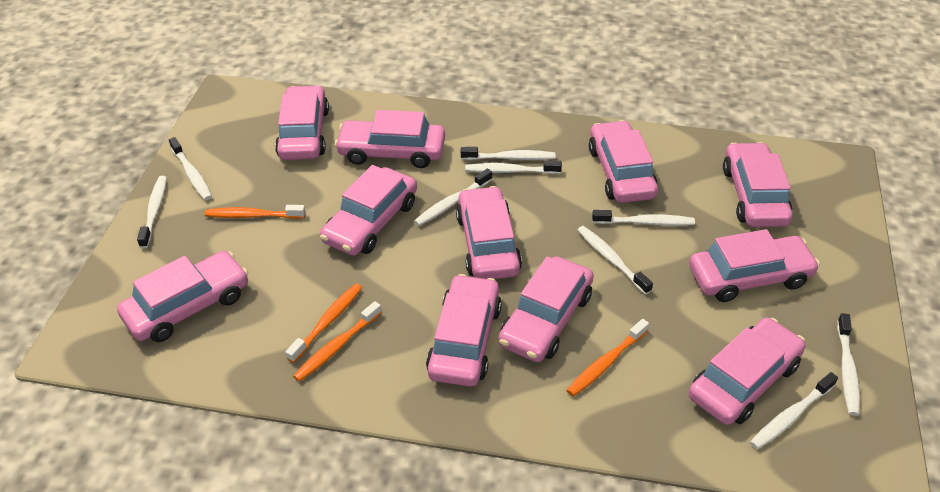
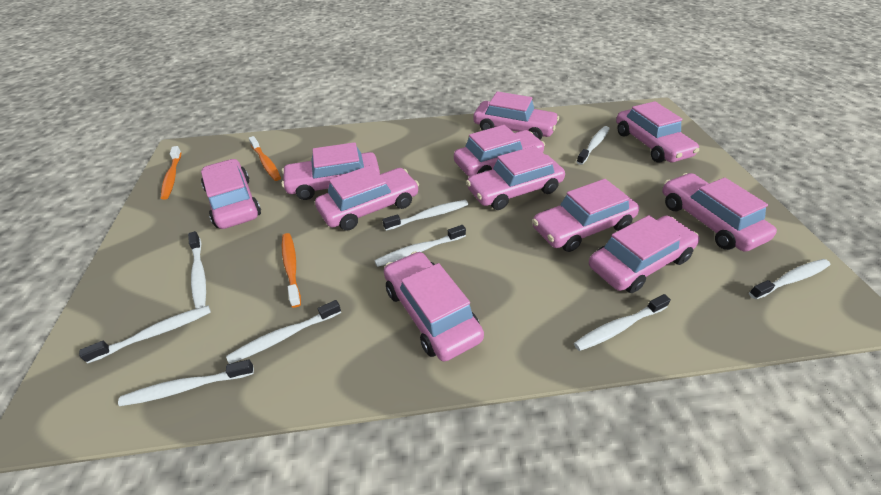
orange toothbrush: 4 -> 3

